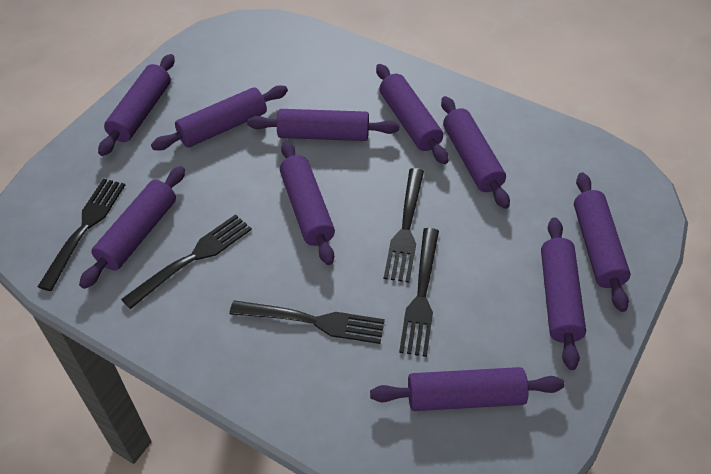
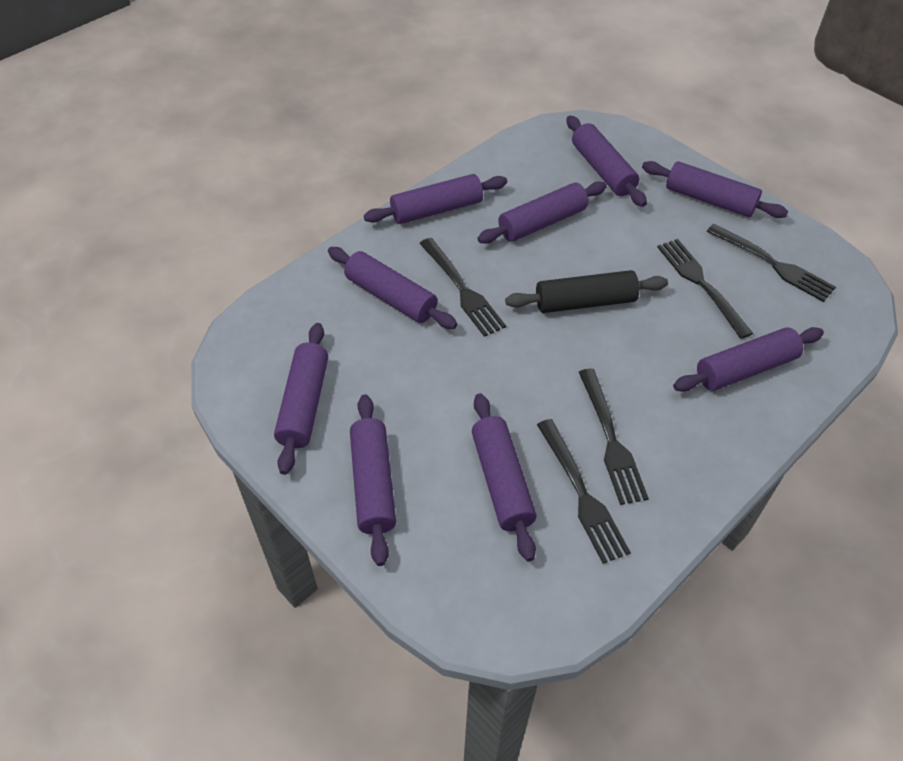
black rolling pin: 0 -> 1
purple rolling pin: 10 -> 9

